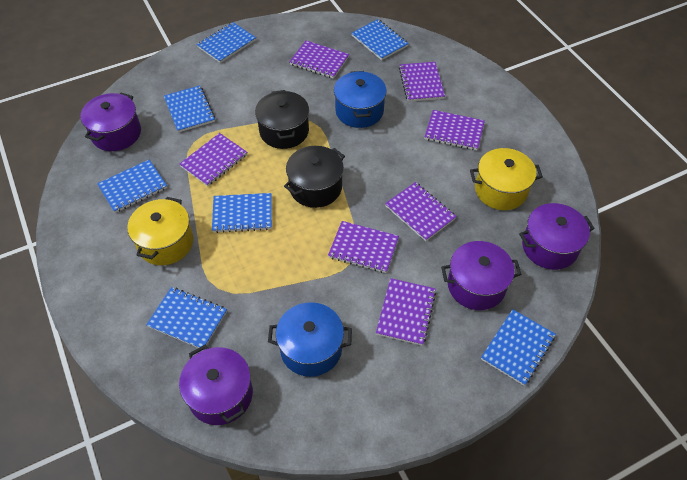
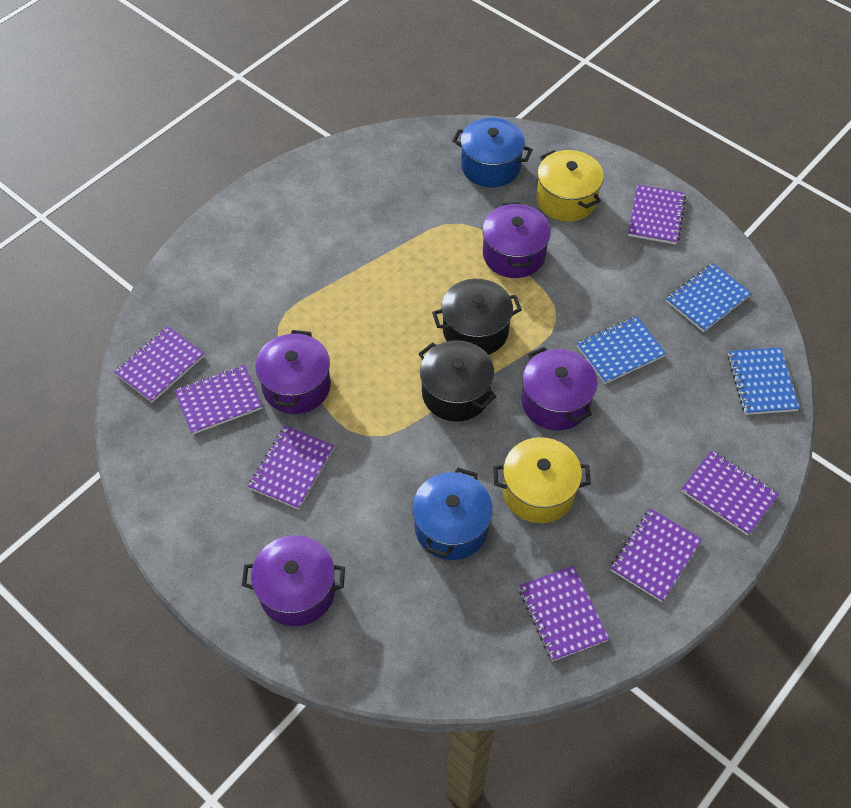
blue notebook: 7 -> 3

